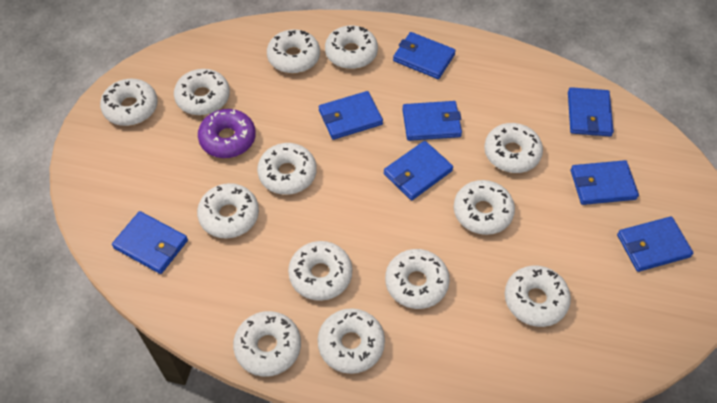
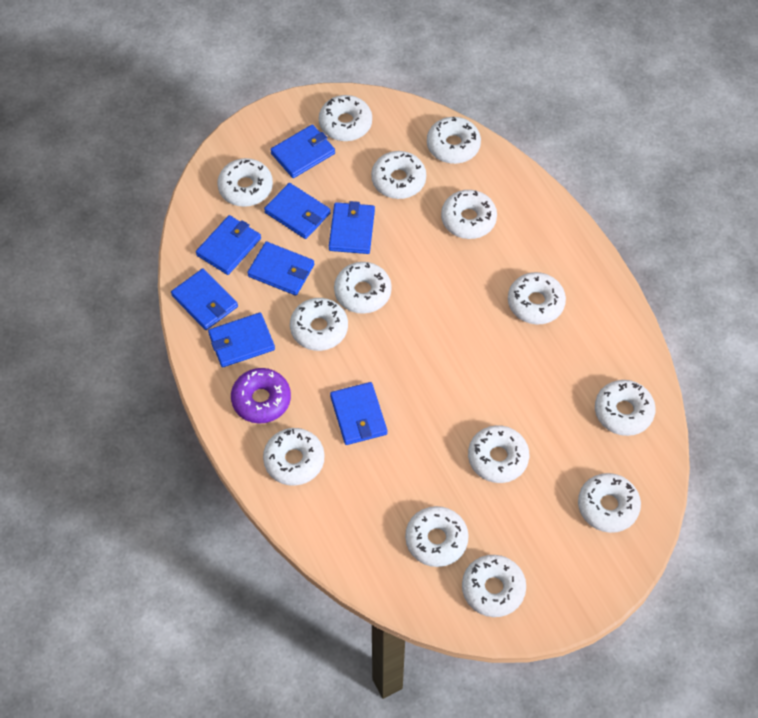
white donut: 13 -> 14

